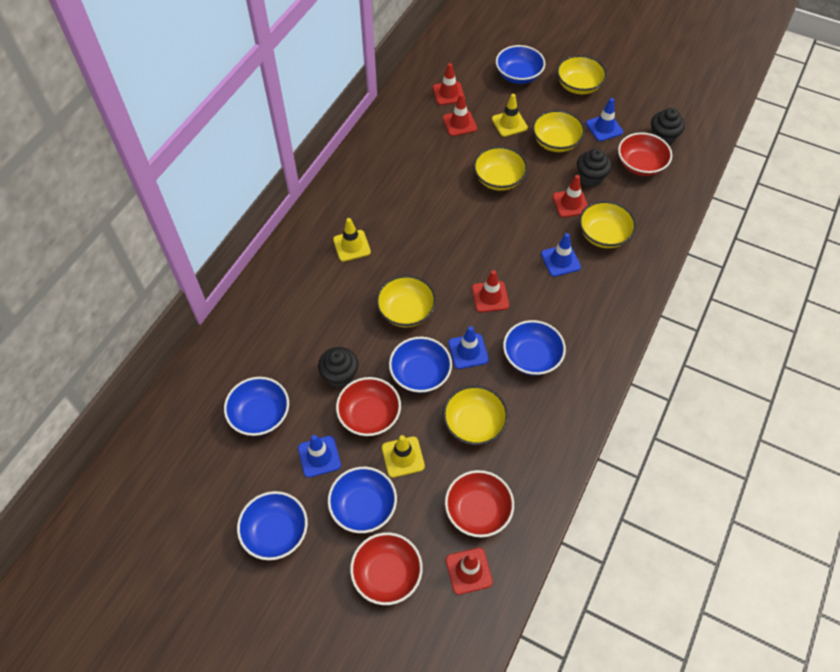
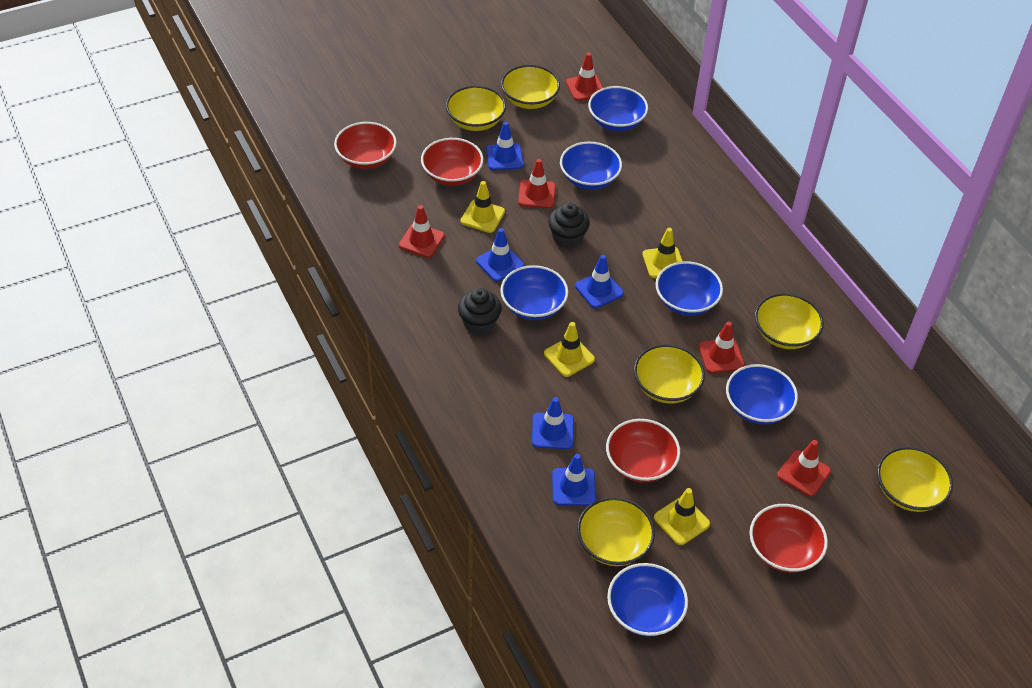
black cupcake: 3 -> 2
blue traffic cone: 4 -> 5
yellow traffic cone: 3 -> 4

